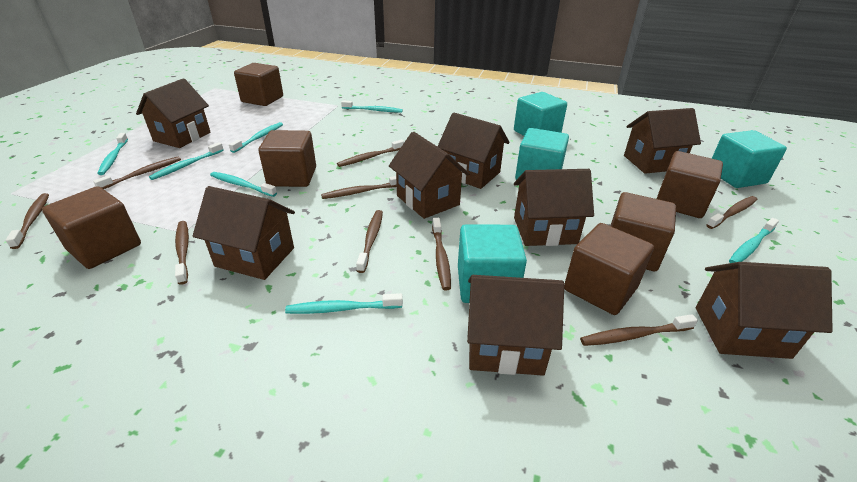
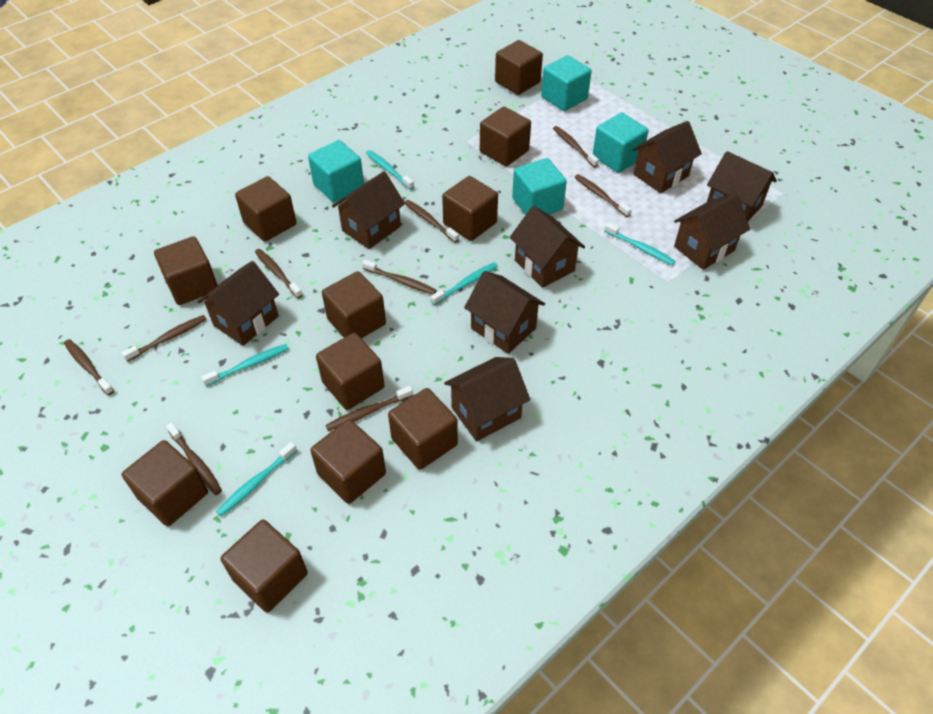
brown cube: 6 -> 11
turquoise toothbrush: 7 -> 5

